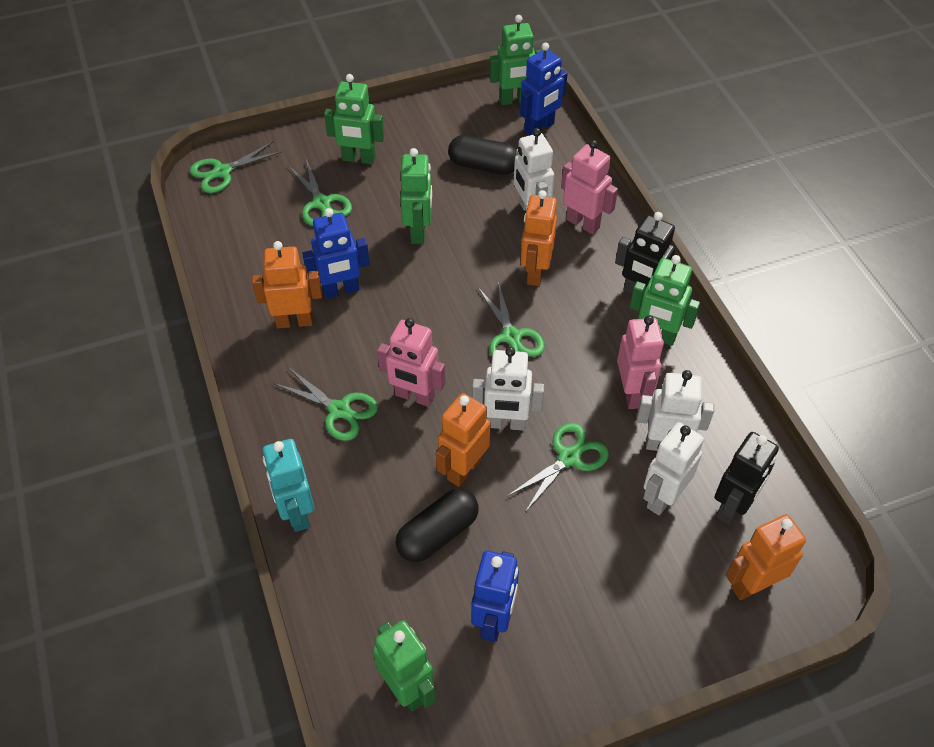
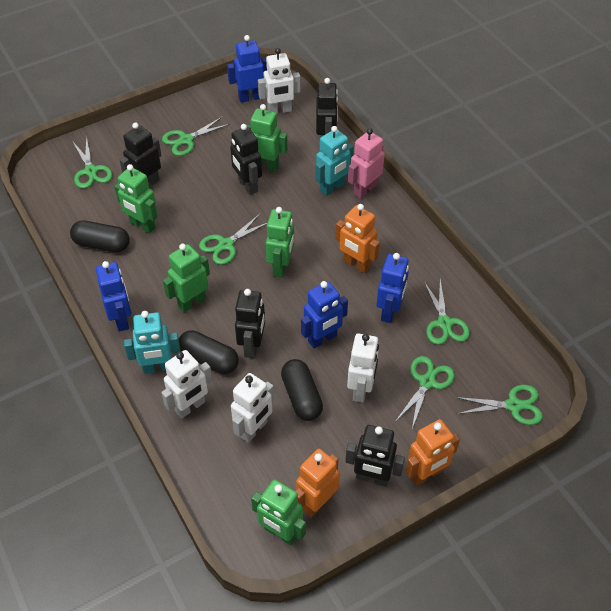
black capsule: 2 -> 3
black robot: 2 -> 5
blue robot: 3 -> 4
green scissors: 5 -> 6
orange robot: 4 -> 3
pink robot: 3 -> 1
turquoise robot: 1 -> 2

